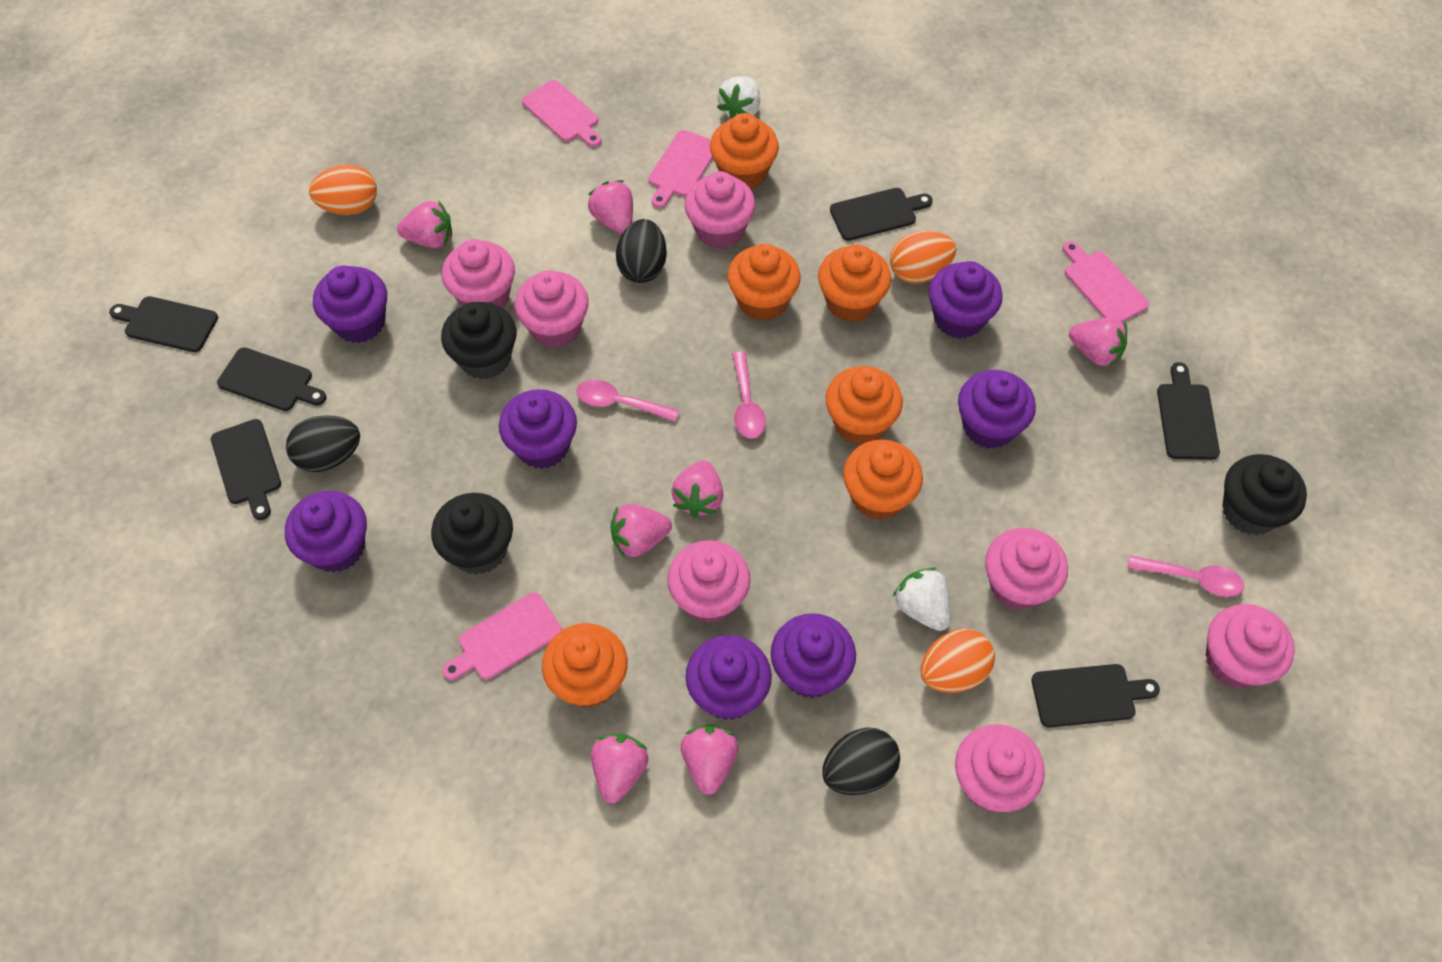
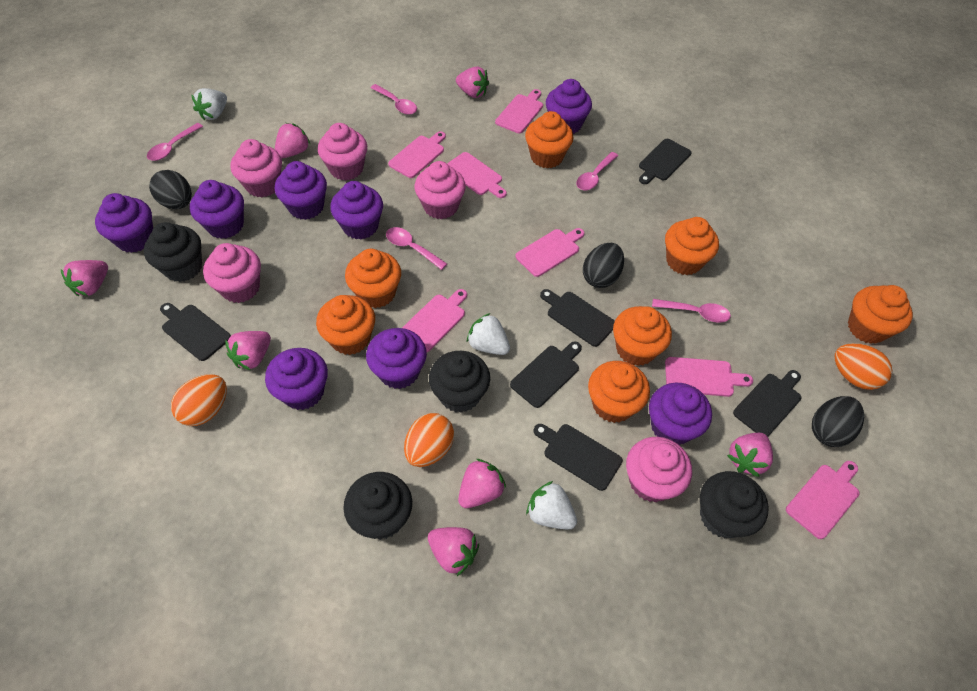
black cupcake: 3 -> 4
orange cupcake: 6 -> 7
pink cupcake: 7 -> 5
pink cutting board: 4 -> 7
pink spoon: 3 -> 5
purple cupcake: 7 -> 8
white strawberry: 2 -> 3

